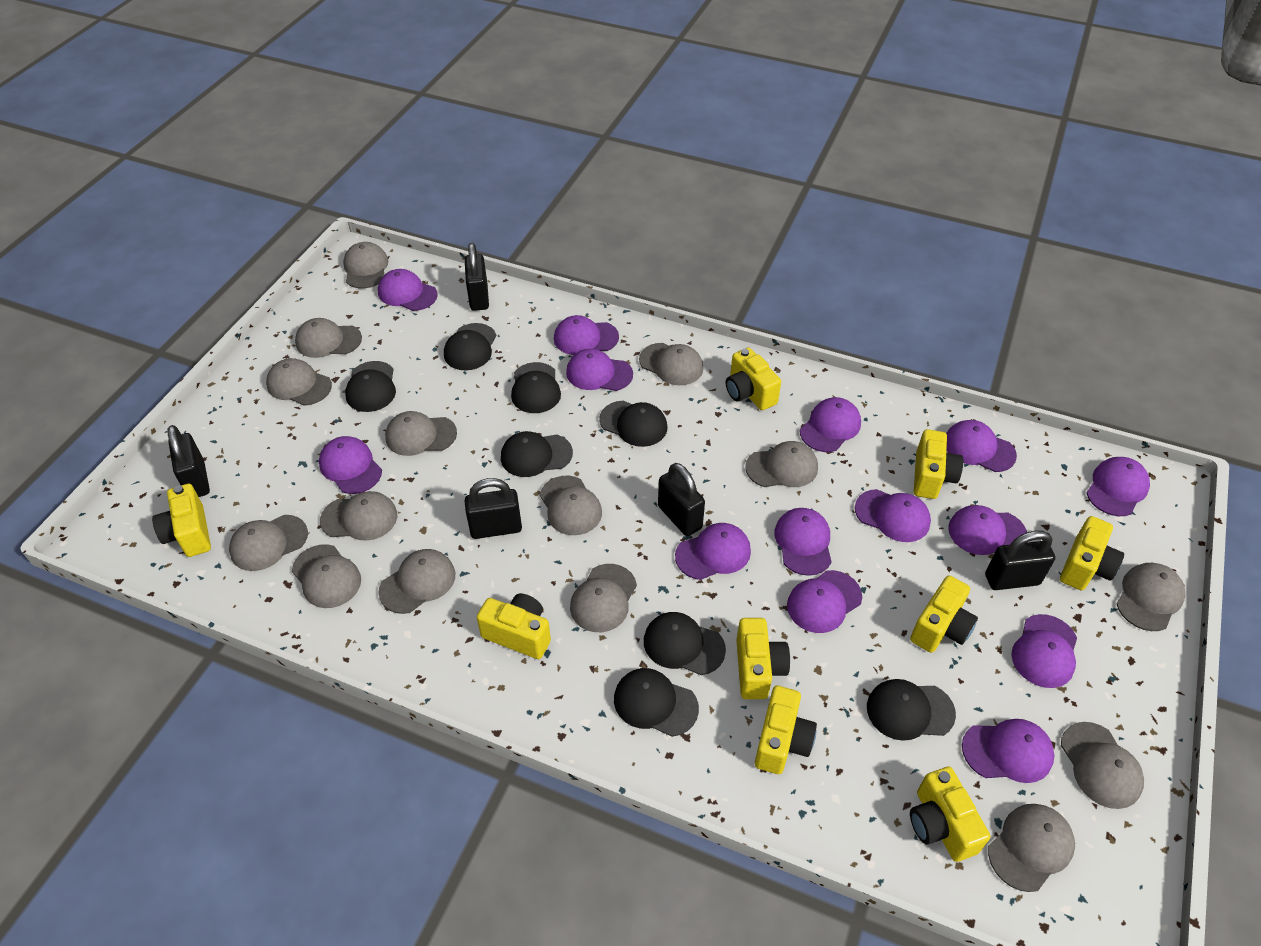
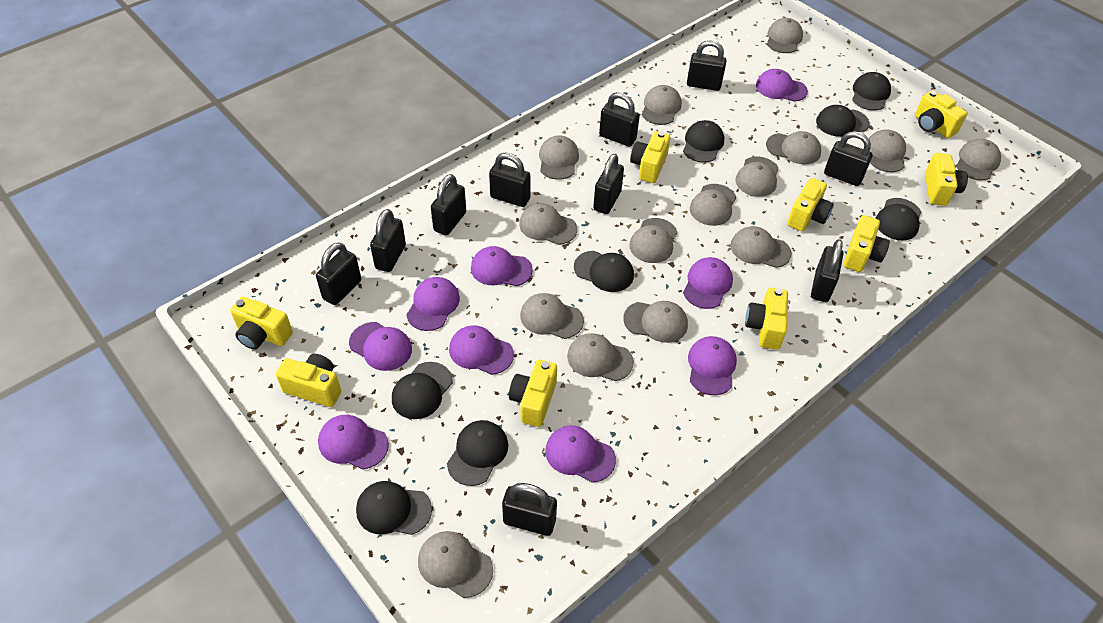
black padlock: 5 -> 10
purple cap: 14 -> 9

